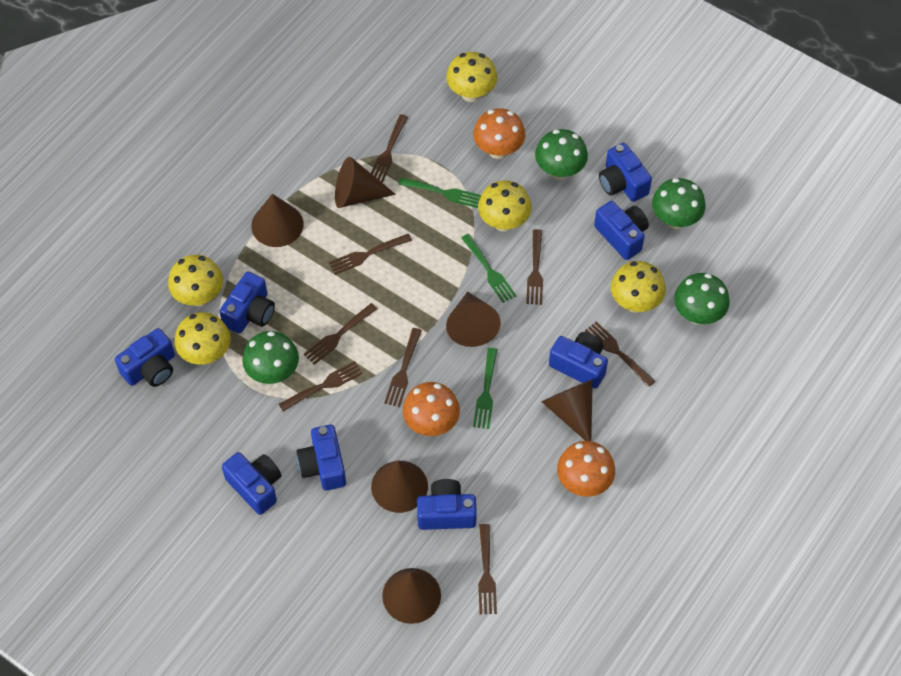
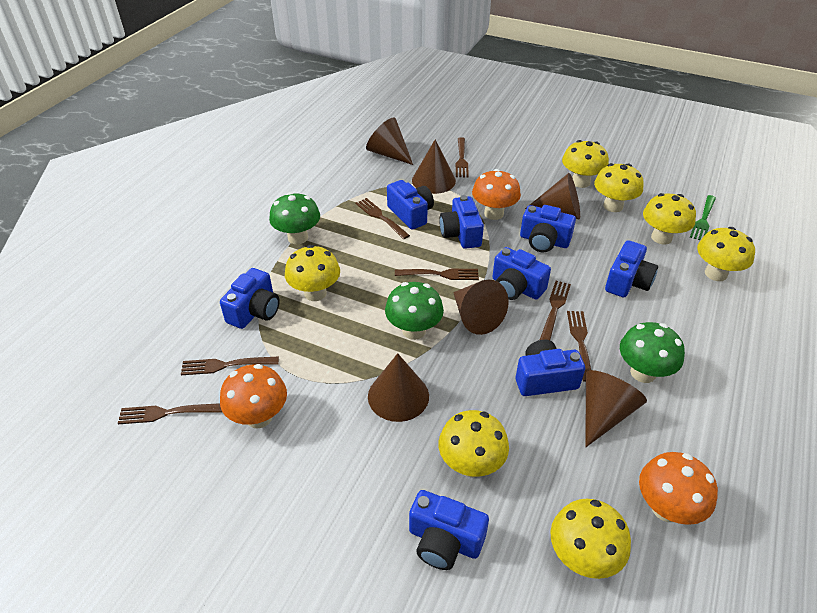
brown fork: 8 -> 7
green fork: 3 -> 1
green mushroom: 4 -> 3
yellow mushroom: 5 -> 7

